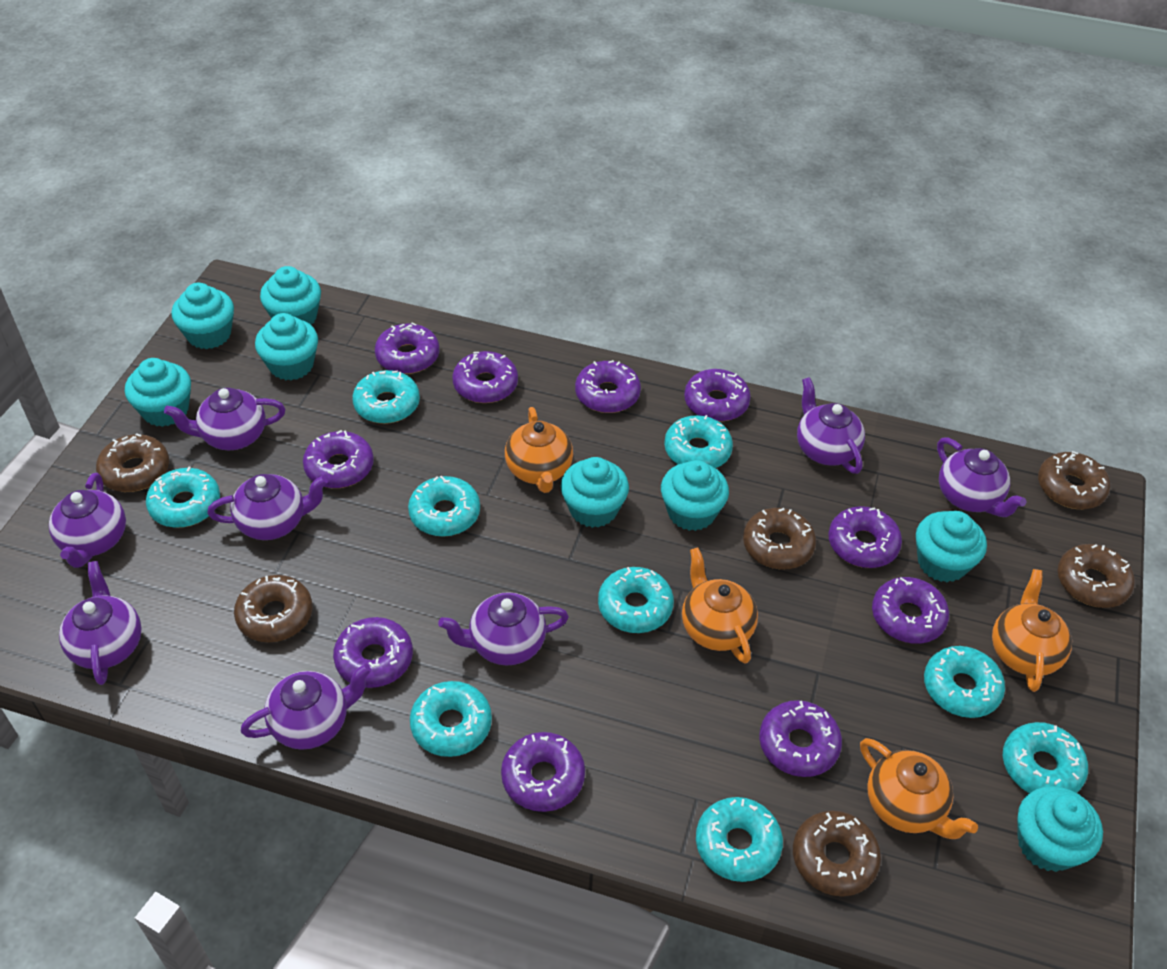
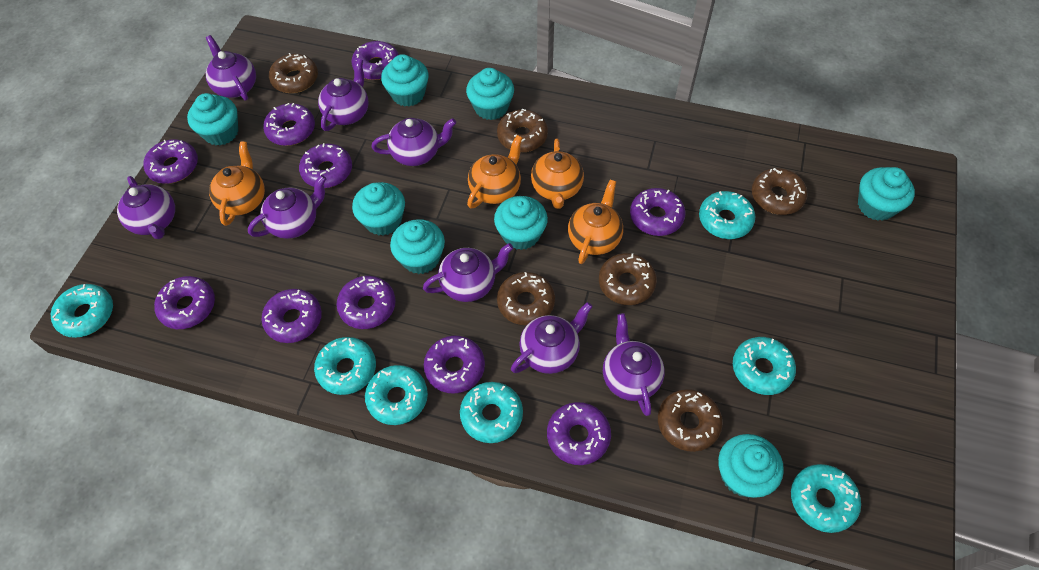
turquoise donut: 9 -> 7

